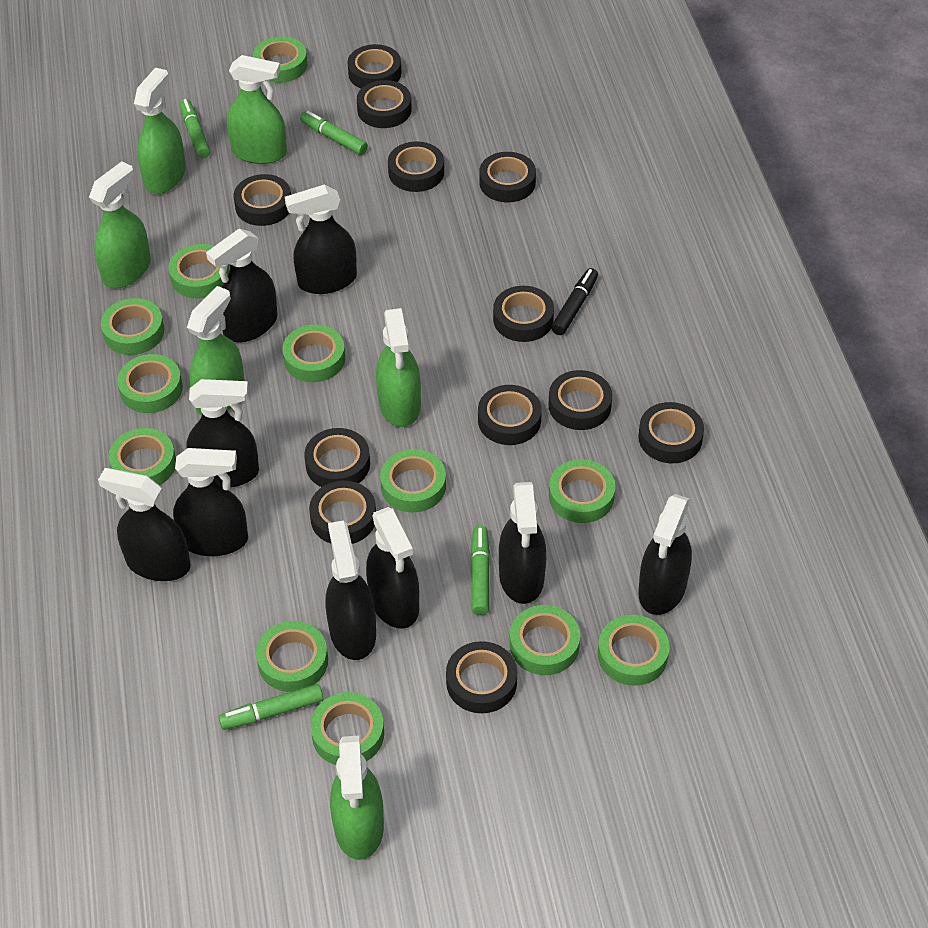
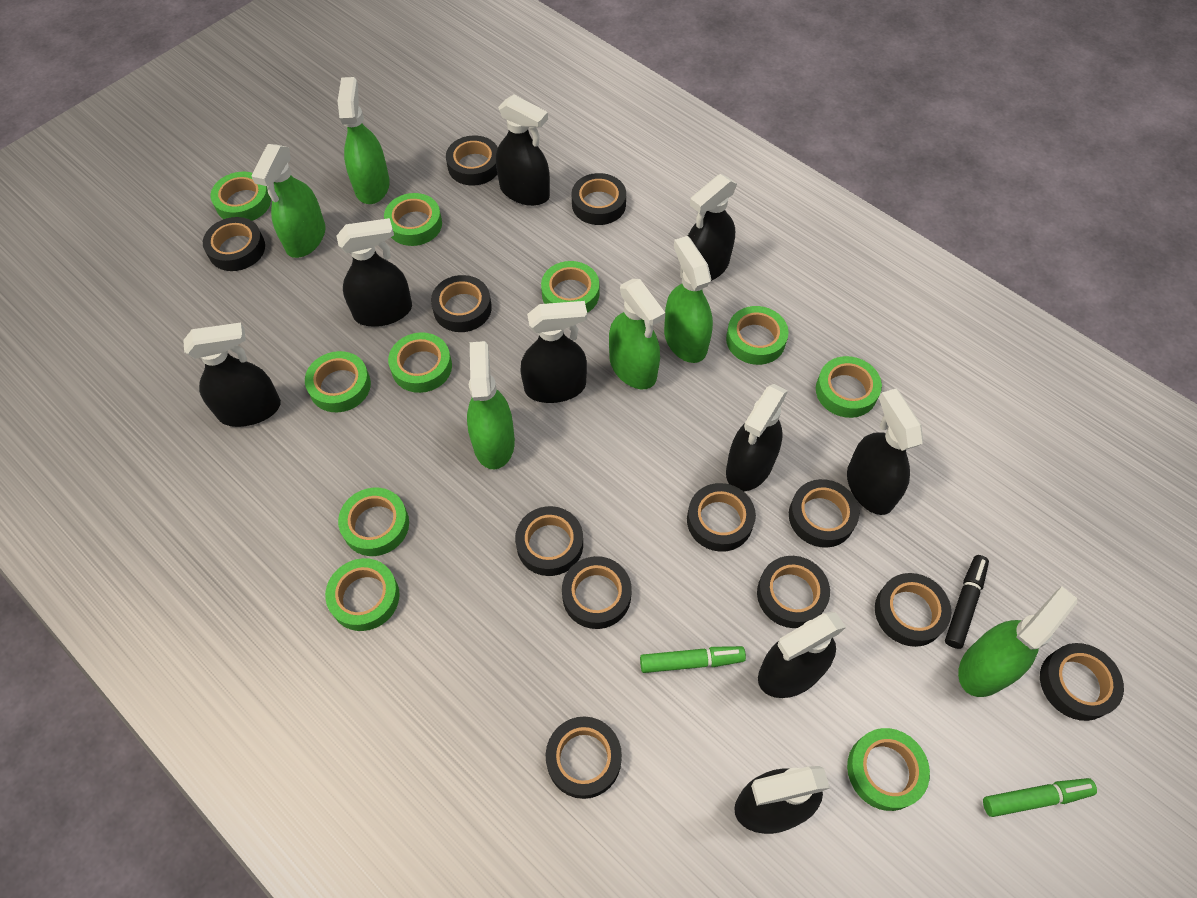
green marker: 4 -> 2
green tape: 12 -> 10

